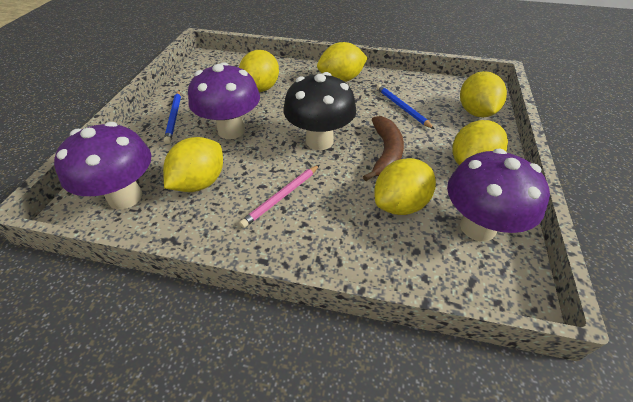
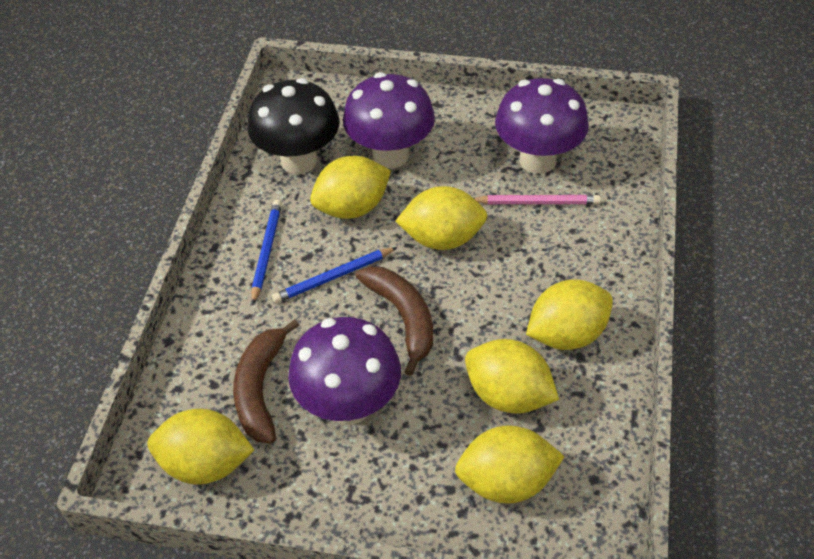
brown banana: 1 -> 2

